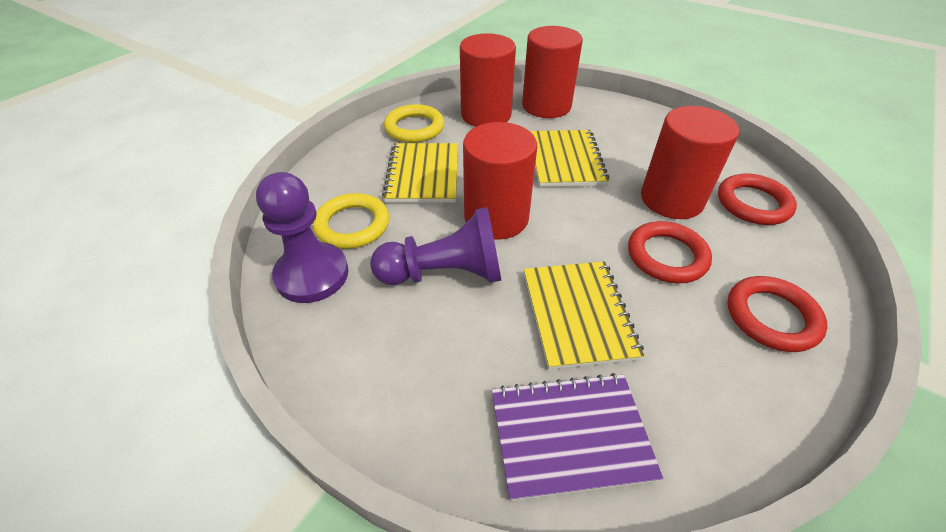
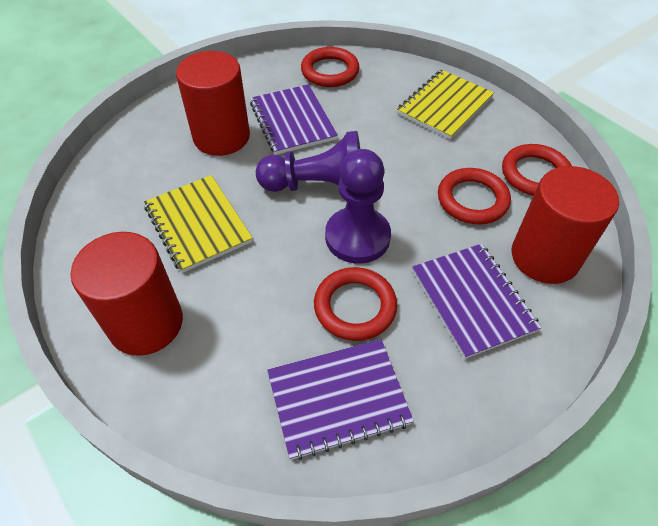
purple notebook: 1 -> 3
red cylinder: 4 -> 3
red ring: 3 -> 4
yellow notebook: 3 -> 2
yellow ring: 2 -> 0

